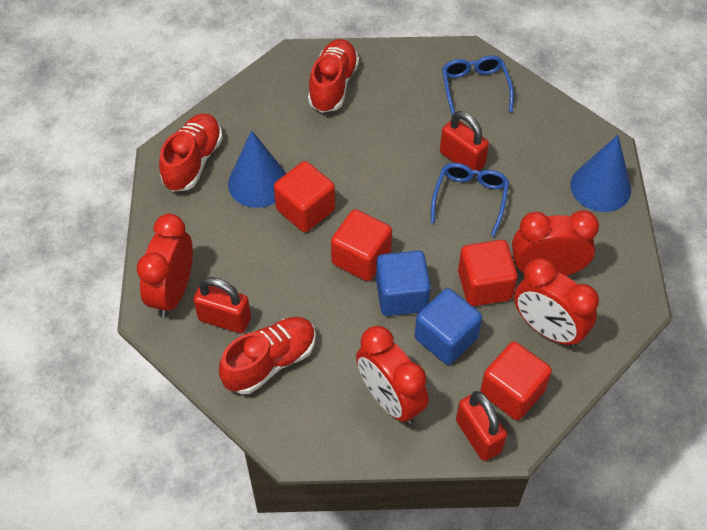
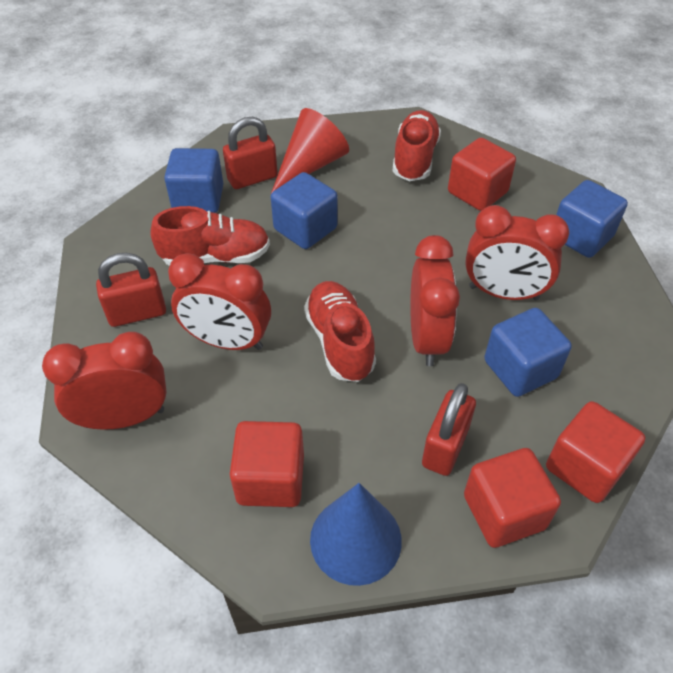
blue cone: 2 -> 1
blue cube: 2 -> 4
blue glasses: 2 -> 0
red cone: 0 -> 1

